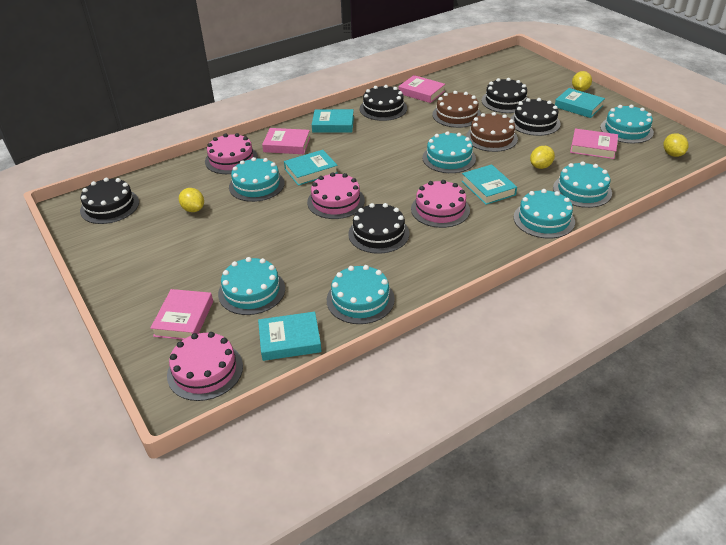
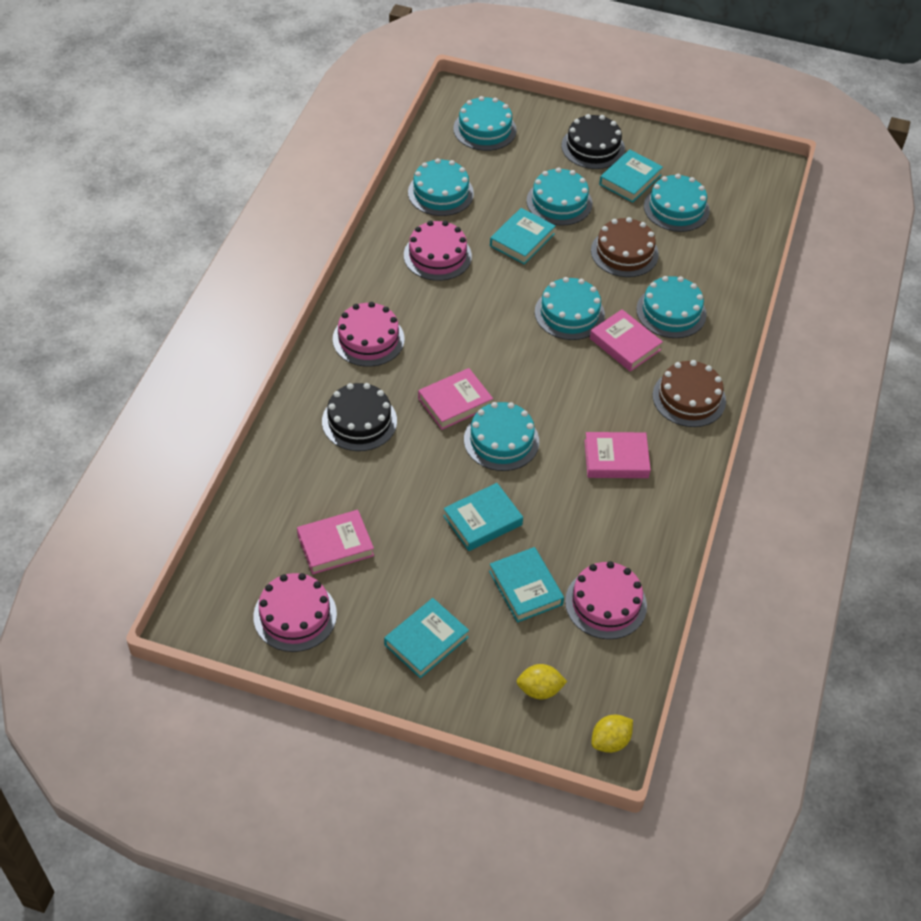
black cake: 5 -> 2
yellow lemon: 4 -> 2

